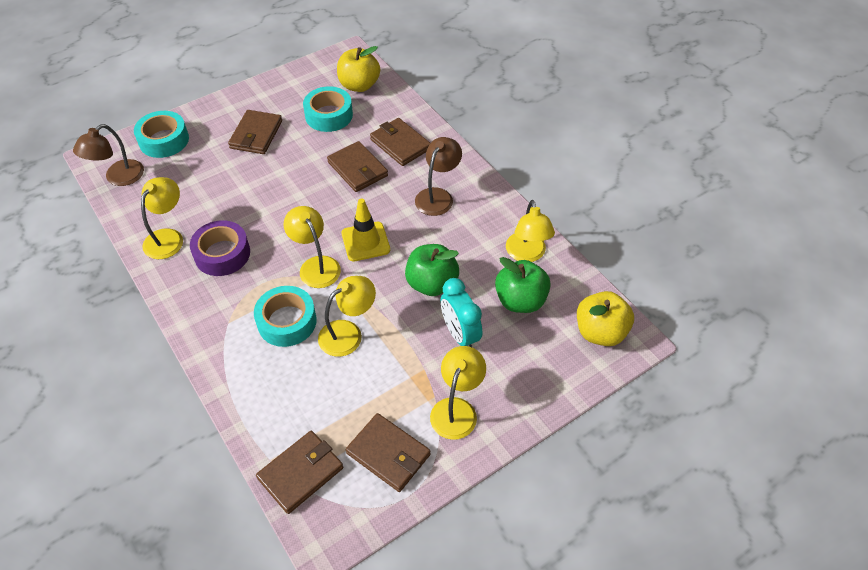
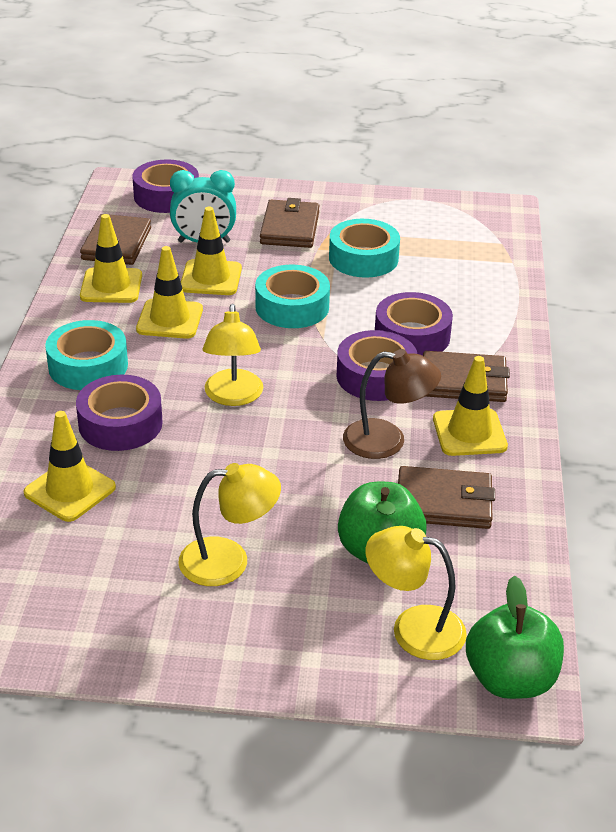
brown lamp: 2 -> 1
brown wallet: 5 -> 4
purple tape: 1 -> 4
yellow apple: 2 -> 0
yellow lamp: 5 -> 3
yellow traffic cone: 1 -> 5

